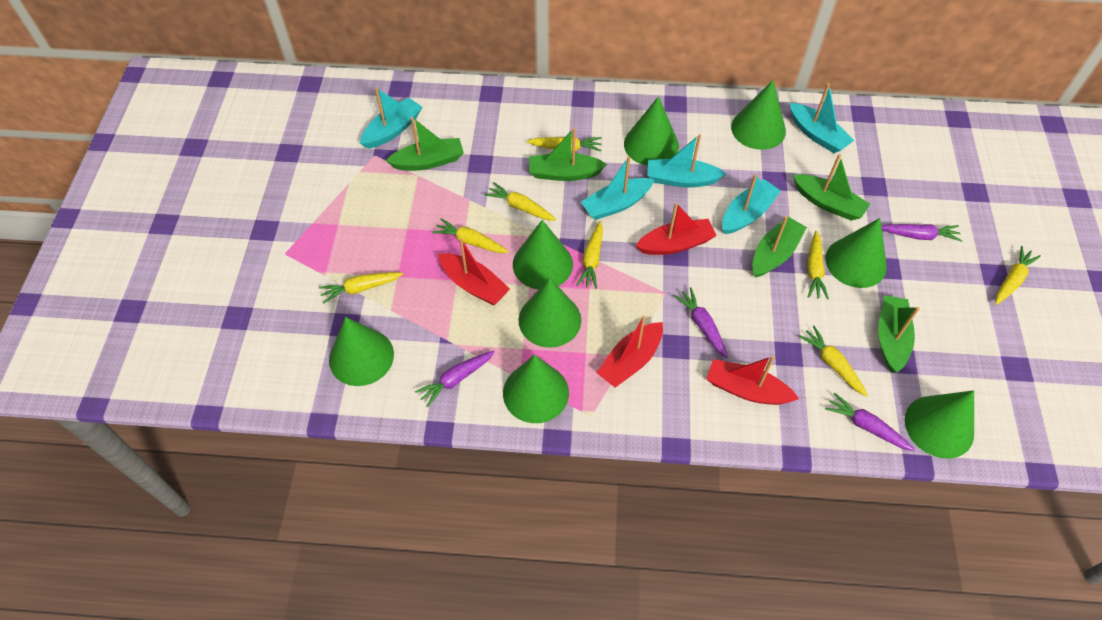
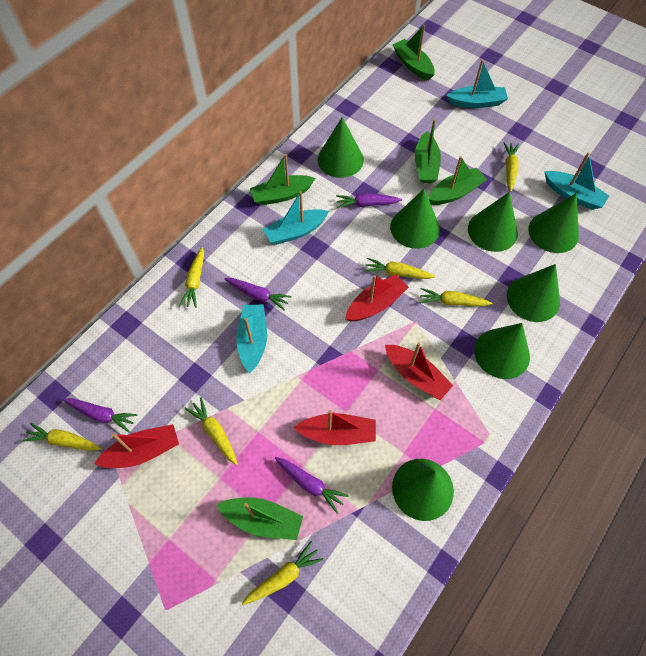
green cone: 8 -> 7
turquoise boat: 5 -> 4
yellow carrot: 8 -> 7

